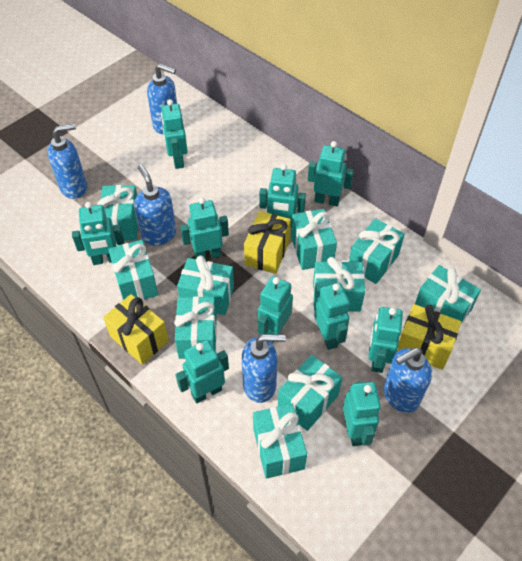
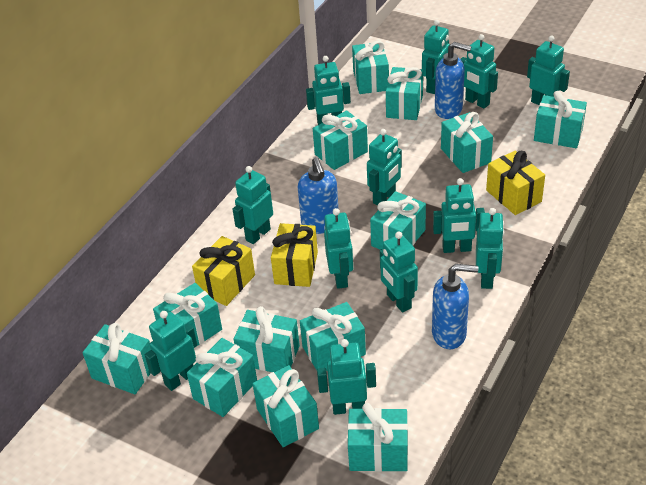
blue soap dispenser: 5 -> 3
turquoise gift: 10 -> 13
turquoise robot: 10 -> 12

